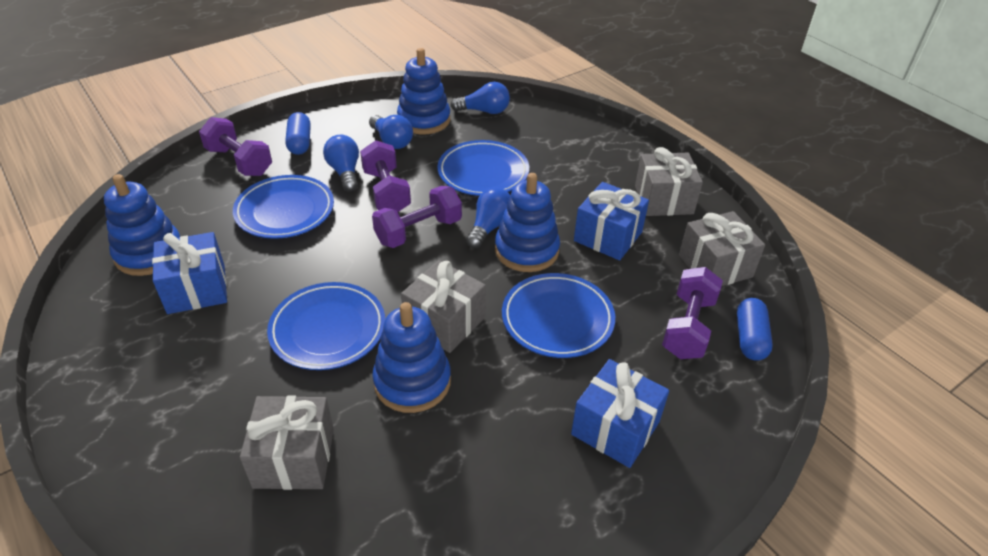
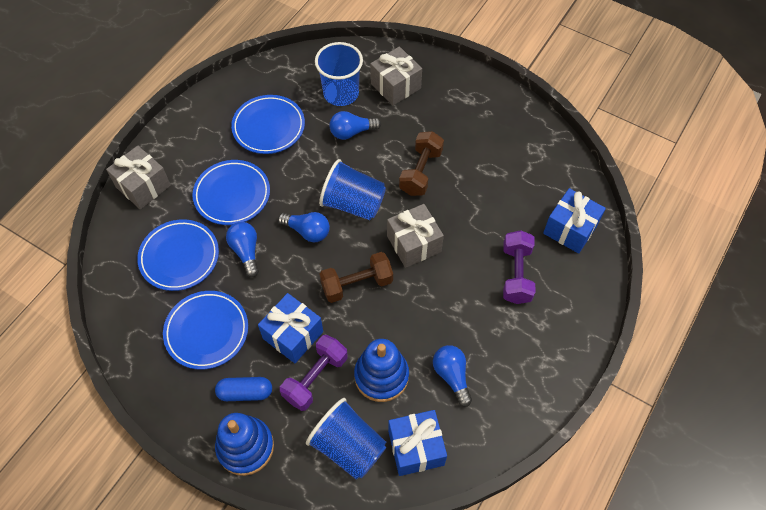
blue capsule: 2 -> 1
blue cup: 0 -> 3
blue stacking toy: 4 -> 2
brown dumbbell: 0 -> 2
grey gift: 4 -> 3
purple dumbbell: 4 -> 2

